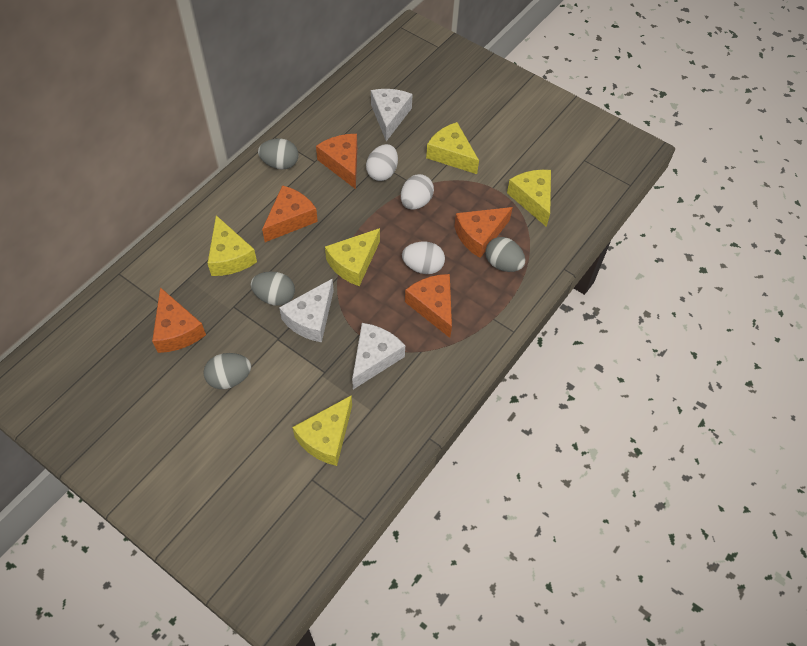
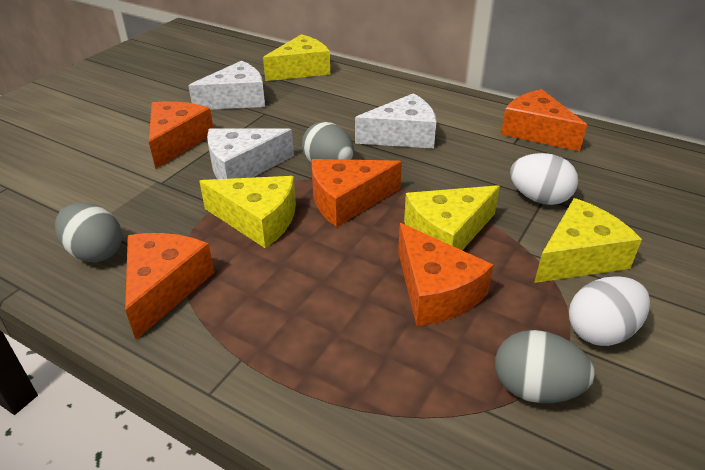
grey egg: 4 -> 3
white egg: 3 -> 2
yellow cheese: 5 -> 4

